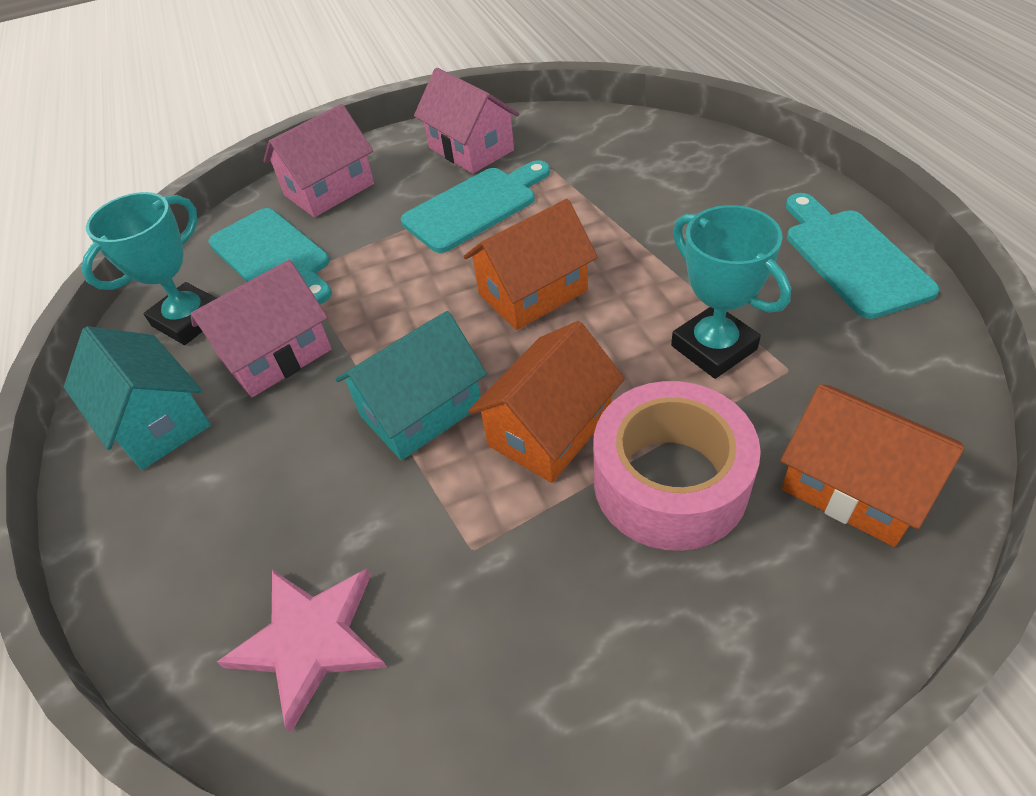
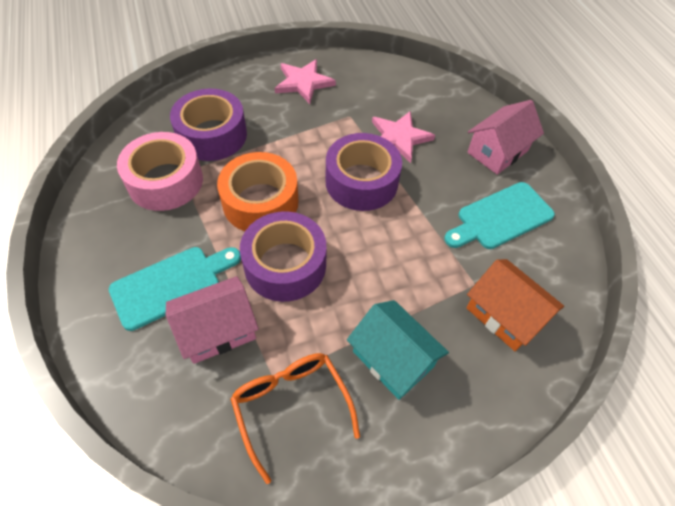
orange glasses: 0 -> 1
orange house: 3 -> 1
orange tape: 0 -> 1
pink house: 3 -> 2
pink star: 1 -> 2
purple tape: 0 -> 3
turquoise cutting board: 3 -> 2
turquoise house: 2 -> 1
turquoise trophy: 2 -> 0

